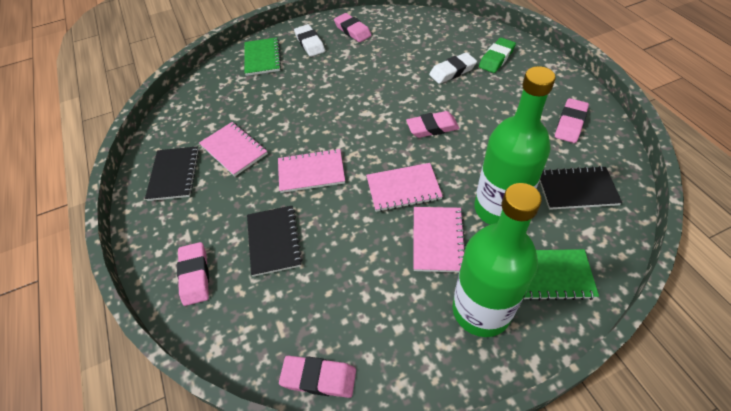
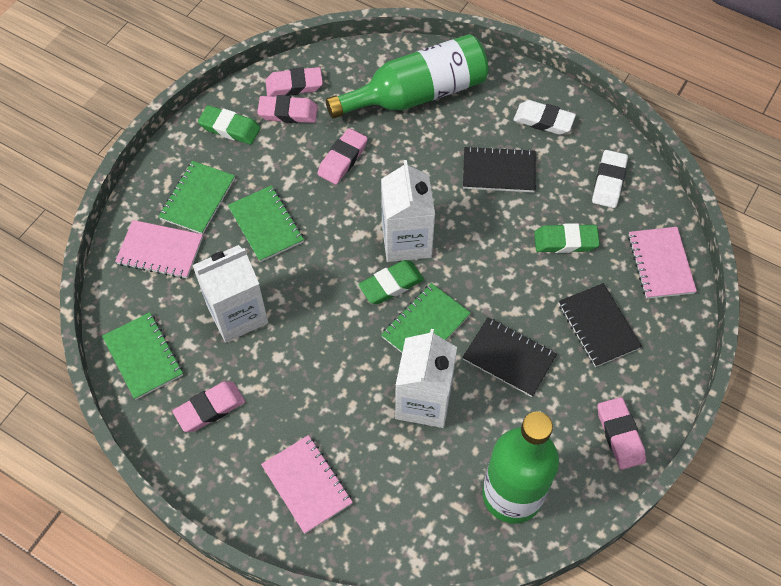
green eraser: 1 -> 3
green notebook: 2 -> 4
pink notebook: 4 -> 3
white carton: 0 -> 3

